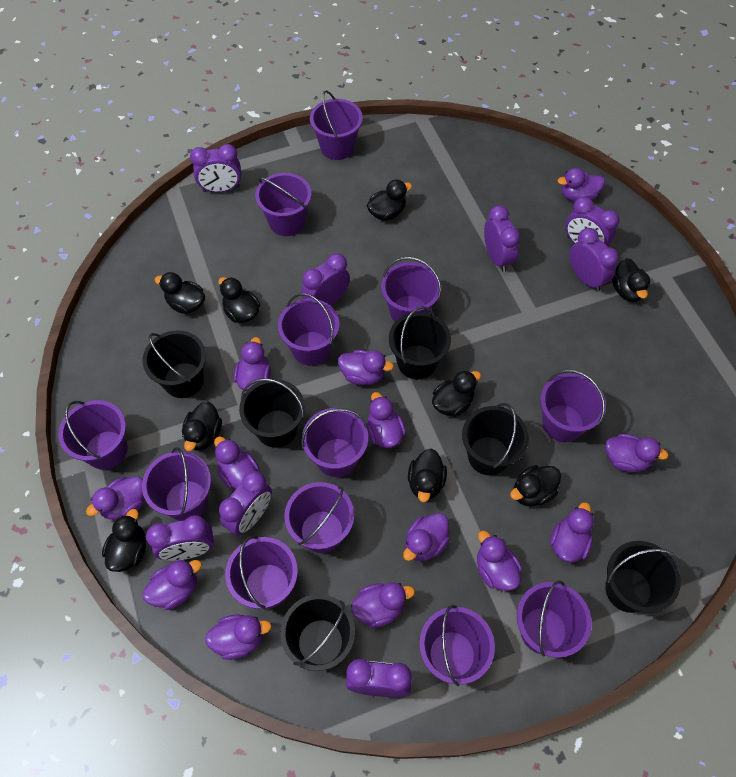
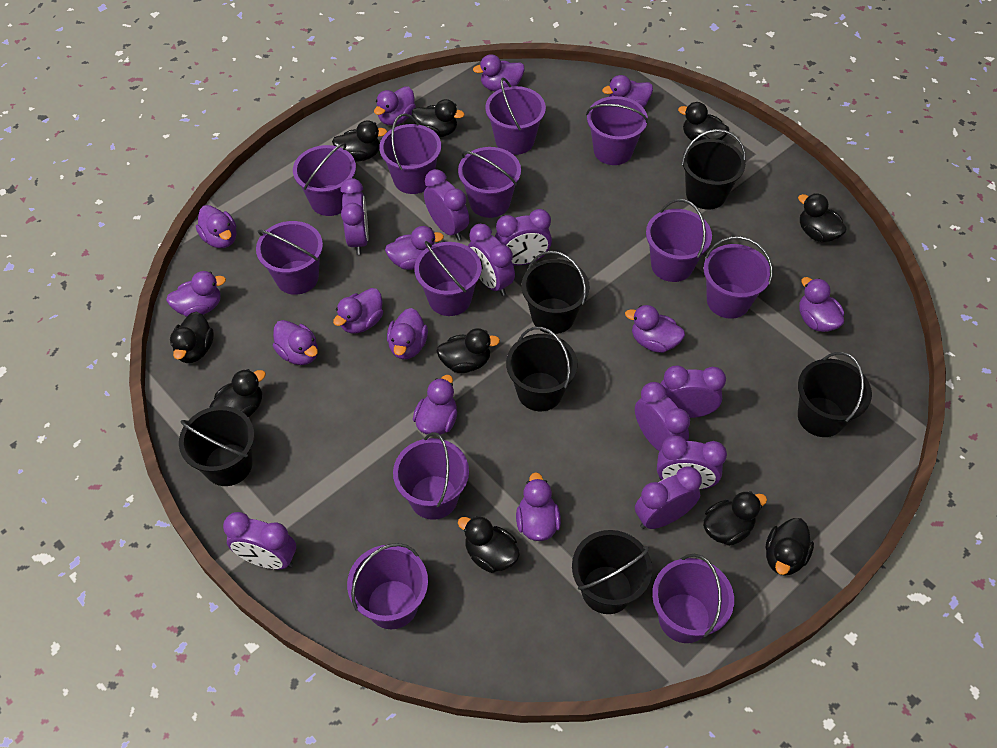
black duck: 9 -> 10
purple clock: 8 -> 9

